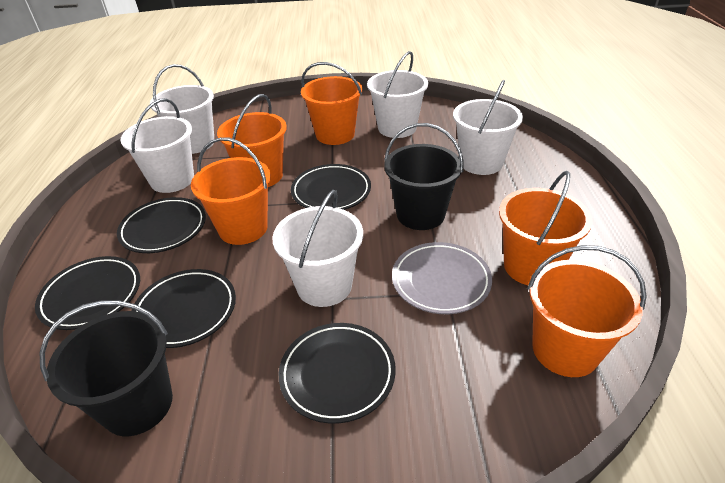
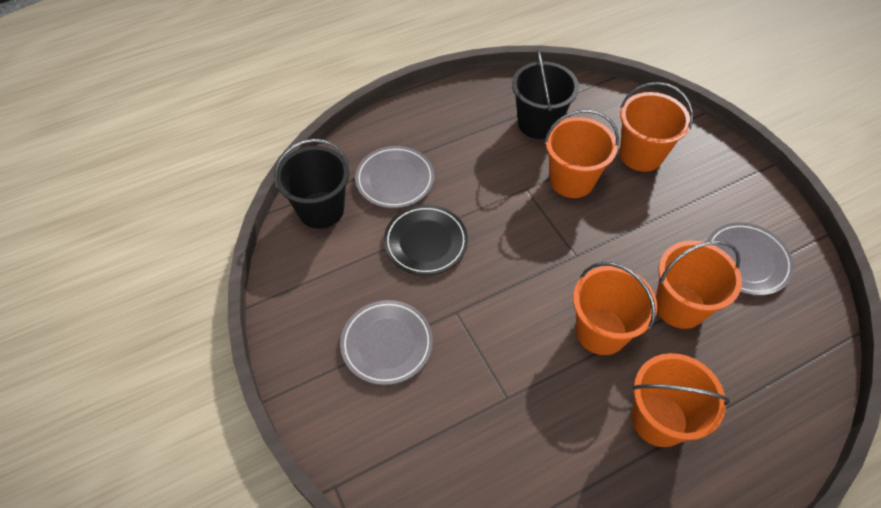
black plate: 5 -> 1
grey plate: 1 -> 3
white bucket: 5 -> 0

